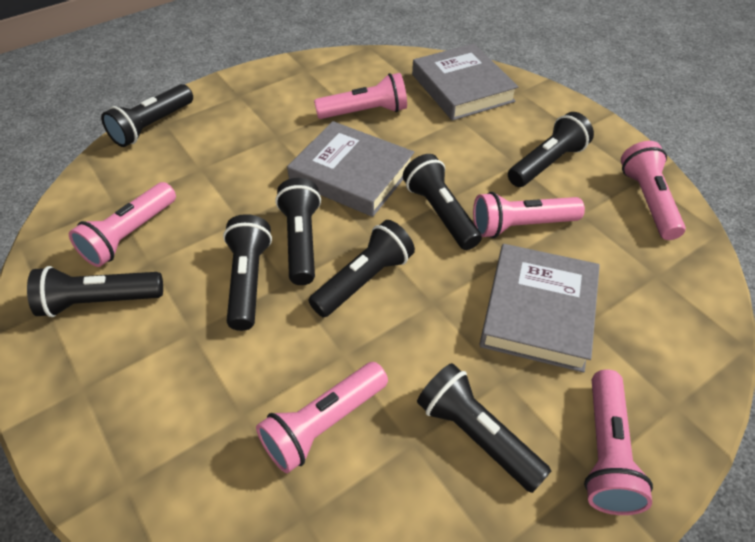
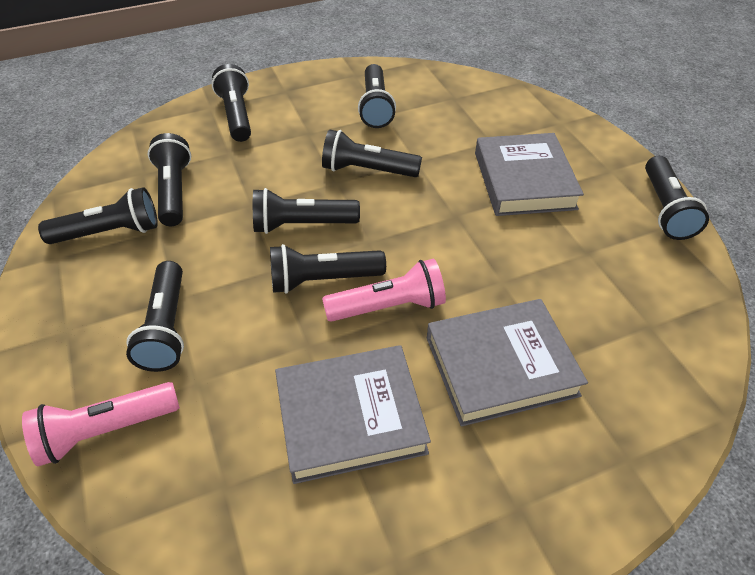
black flashlight: 8 -> 9
pink flashlight: 6 -> 2

